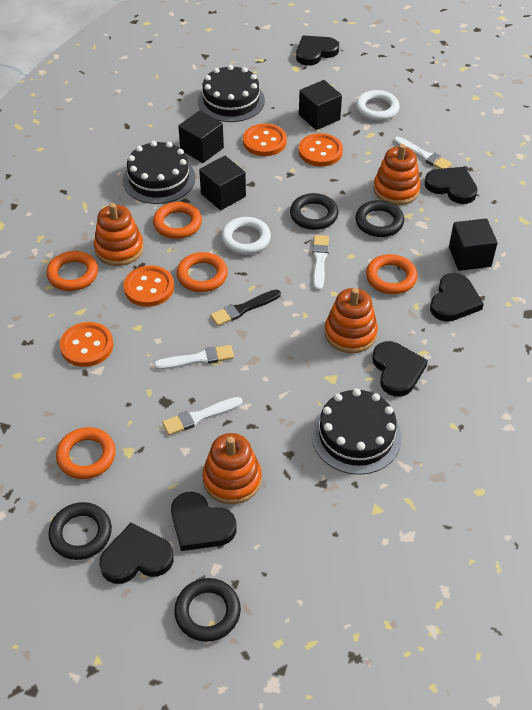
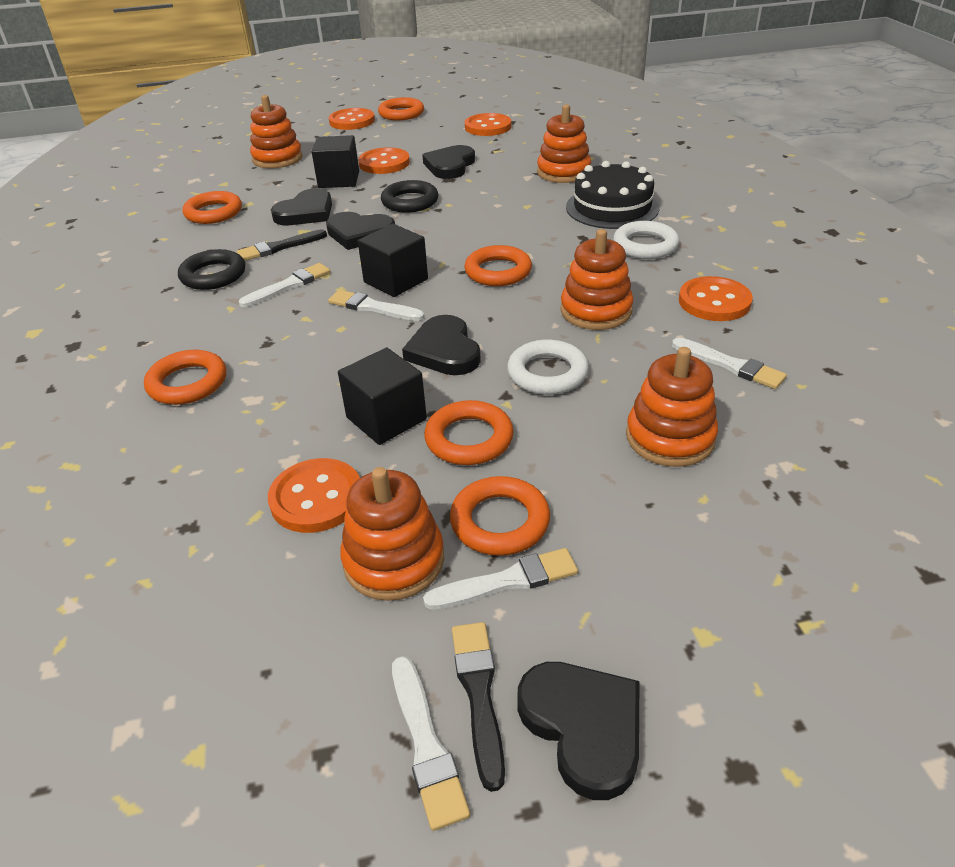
black brush: 1 -> 2
black cake: 3 -> 1
black cube: 4 -> 3
black heart: 6 -> 5
black ring: 4 -> 2
orange button: 4 -> 5
orange ring: 5 -> 6
orange stacking toy: 4 -> 5
white brush: 4 -> 5

